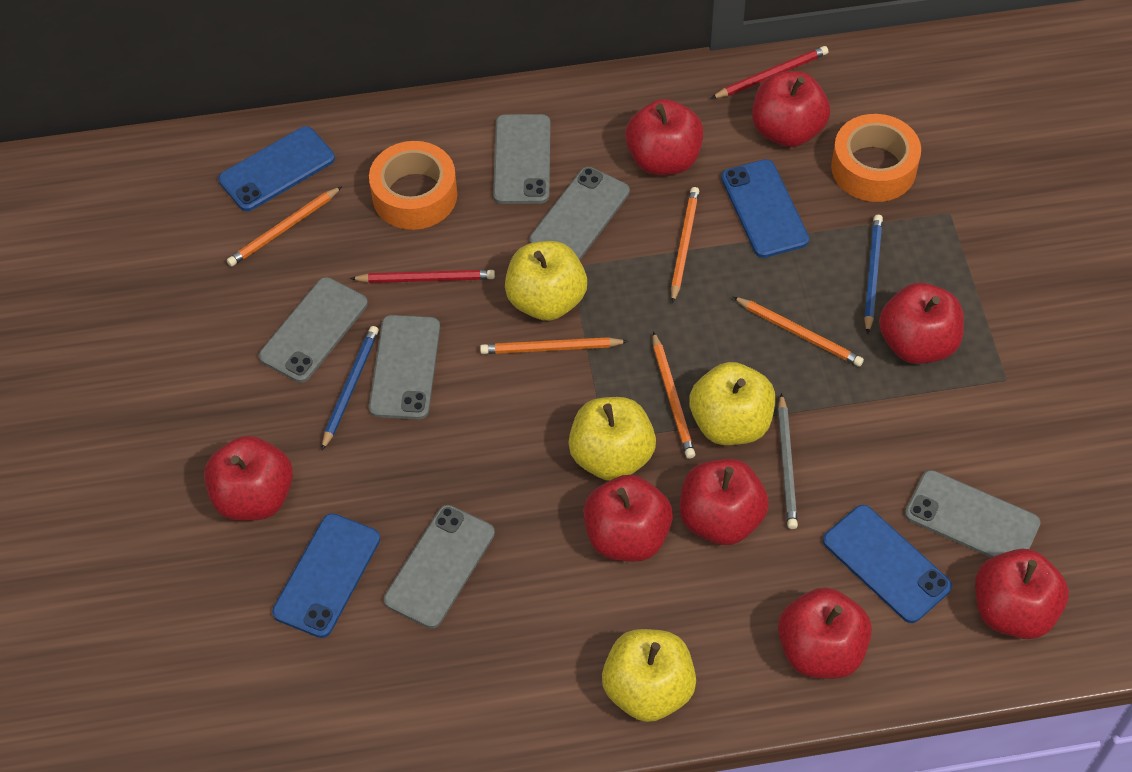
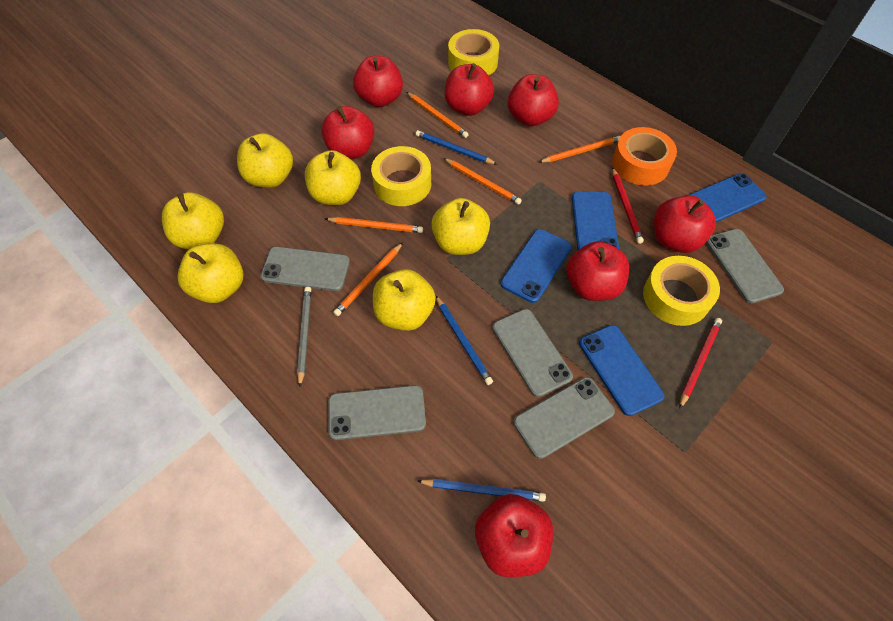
blue pencil: 2 -> 3
grey phone: 6 -> 5
orange tape: 2 -> 1
red apple: 8 -> 7
yellow apple: 4 -> 6
yellow tape: 0 -> 3

